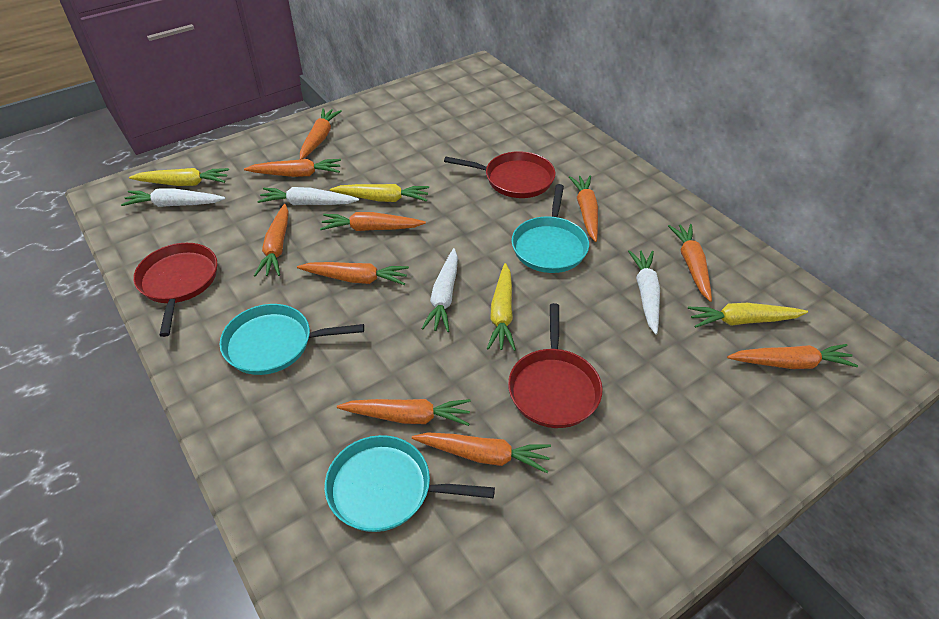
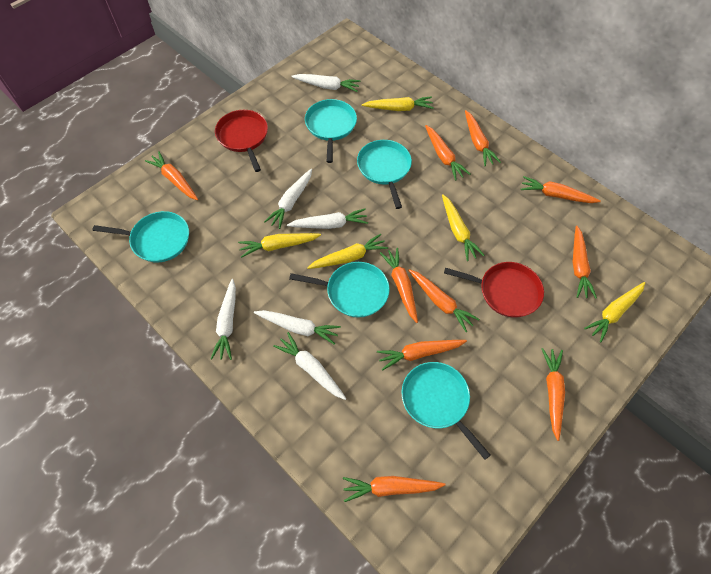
red pan: 3 -> 2
turquoise pan: 3 -> 5
white carrot: 4 -> 6
yellow carrot: 4 -> 5

